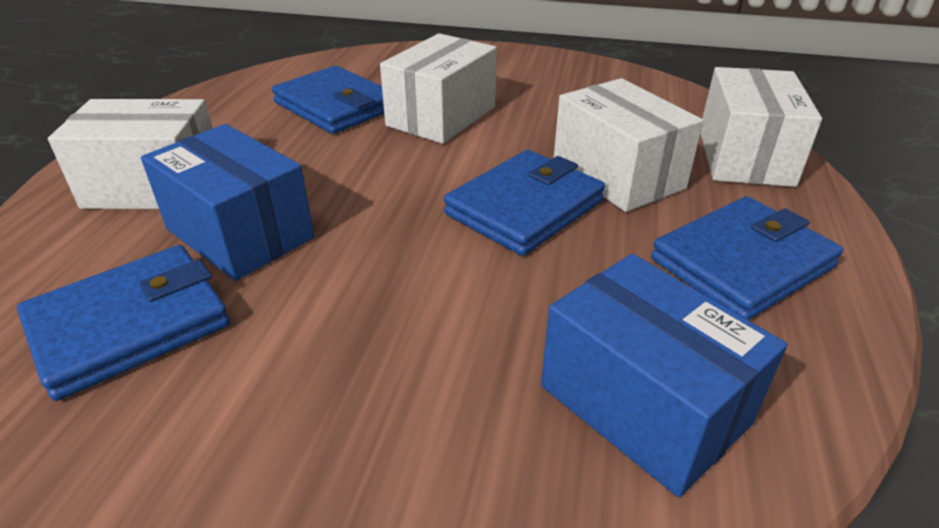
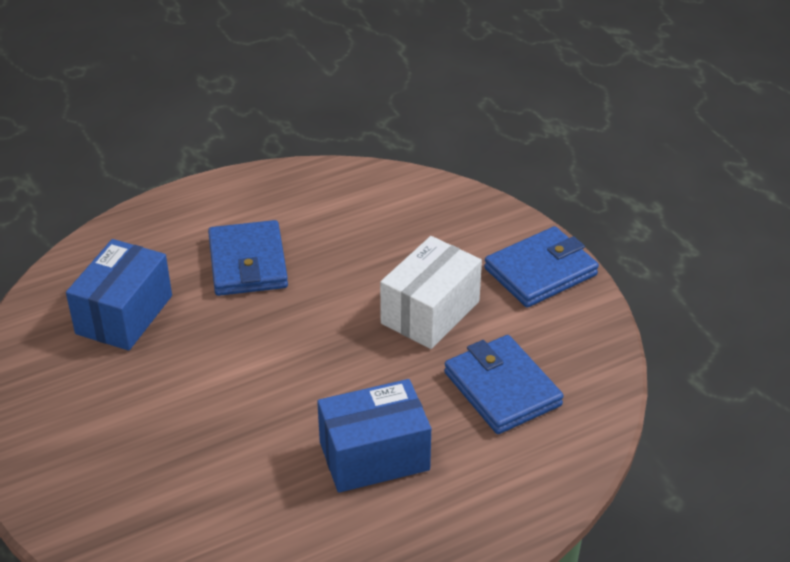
blue wallet: 4 -> 3
white box: 4 -> 1

